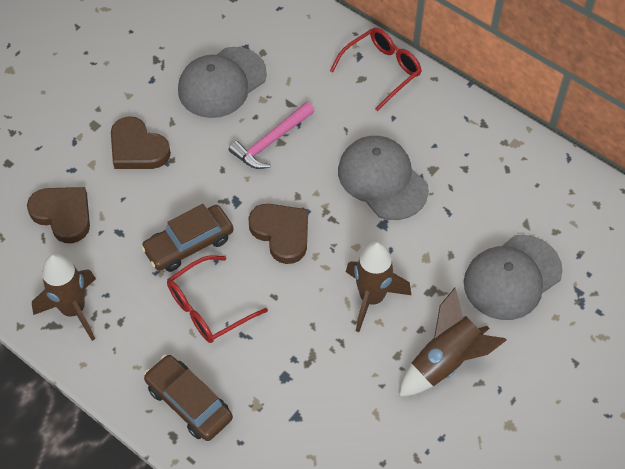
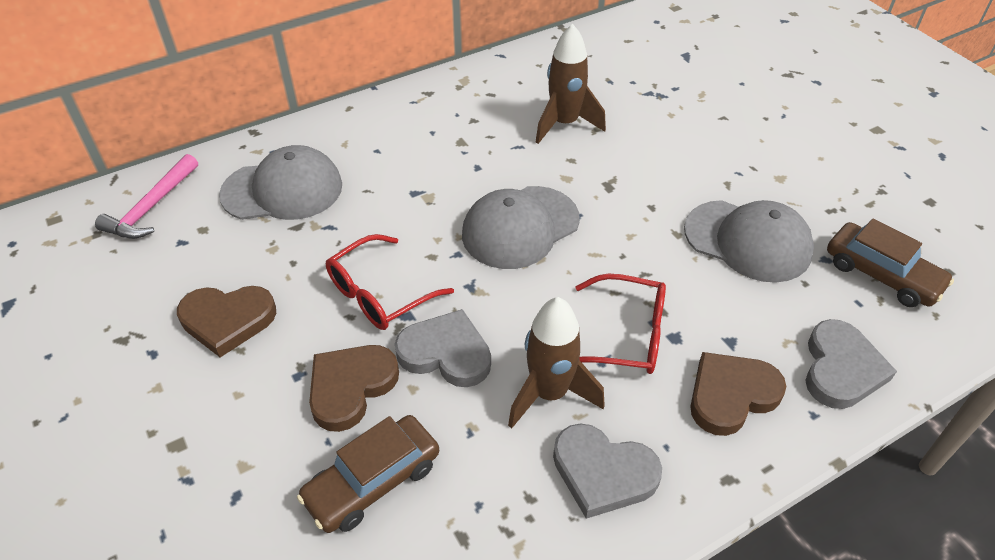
brown rocket: 3 -> 2
grey heart: 0 -> 3

